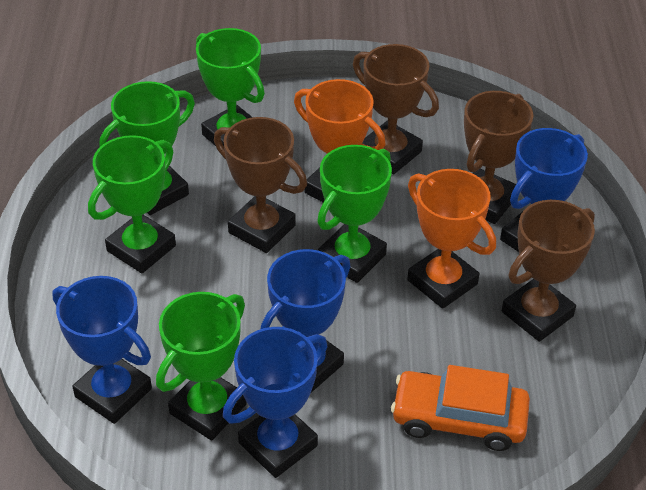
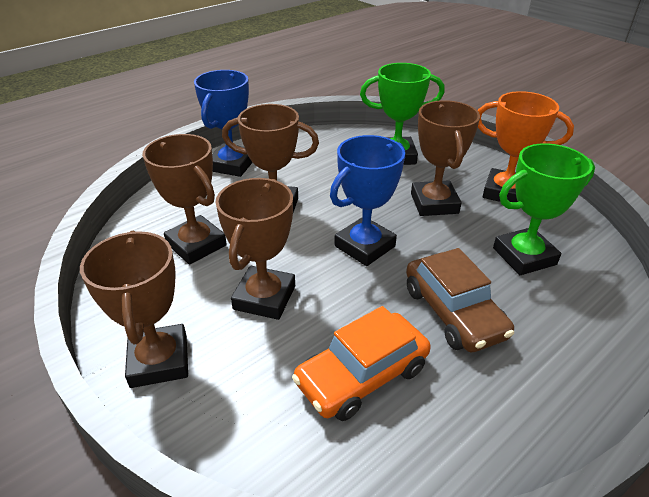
blue trophy: 4 -> 2
brown car: 0 -> 1
brown trophy: 4 -> 5
green trophy: 5 -> 2
orange trophy: 2 -> 1

